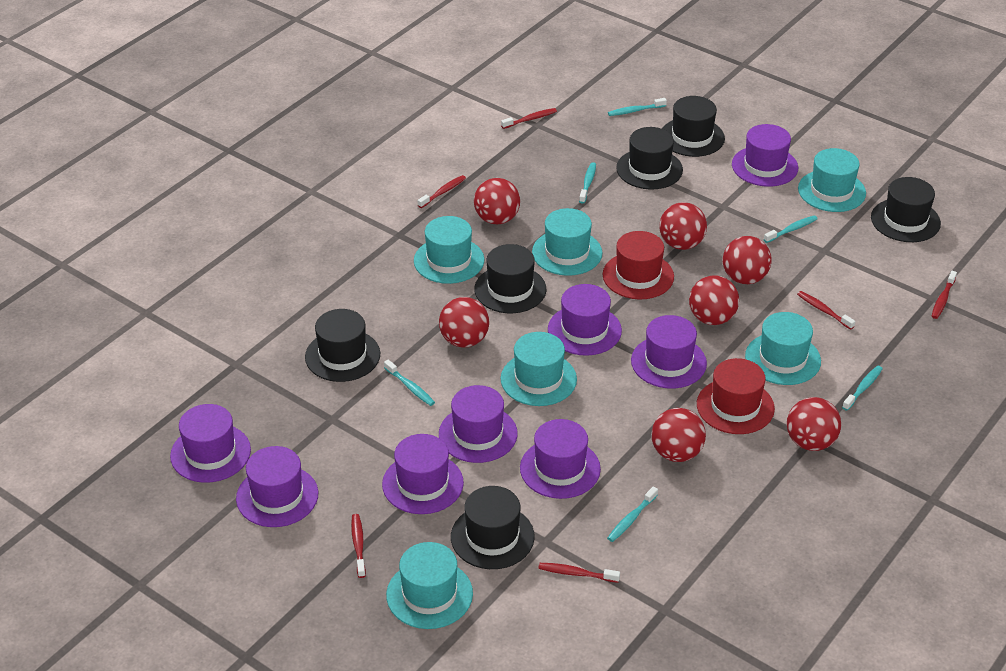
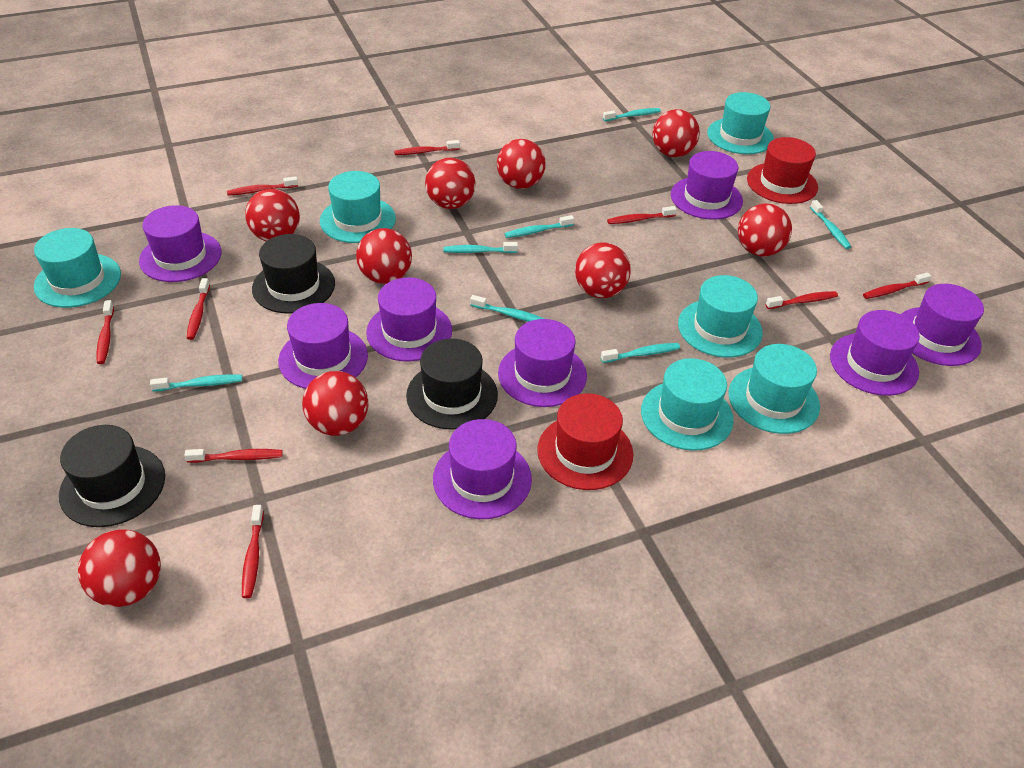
black hat: 6 -> 3
red ball: 7 -> 9
red toothbrush: 6 -> 9
turquoise toothbrush: 6 -> 7

